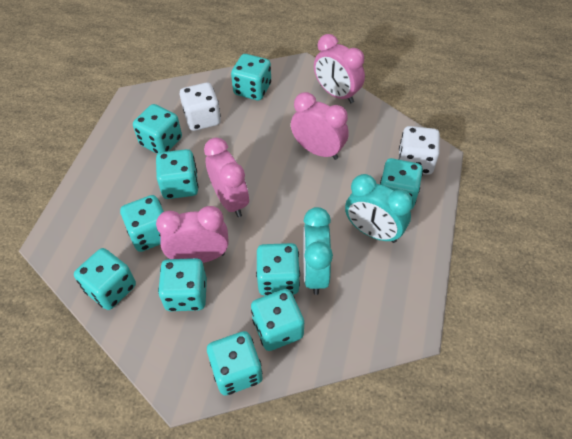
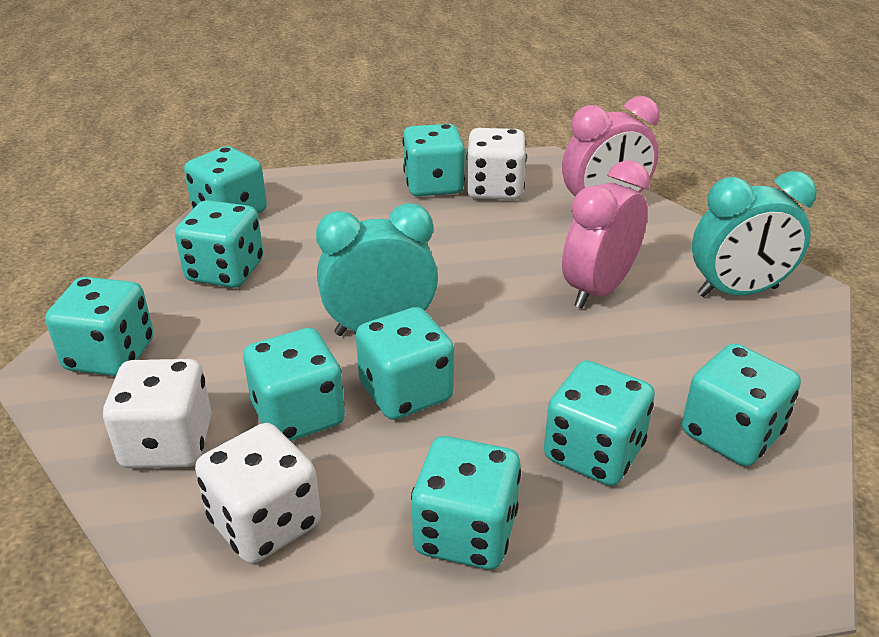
pink clock: 4 -> 2
turquoise dice: 10 -> 9
white dice: 2 -> 3

